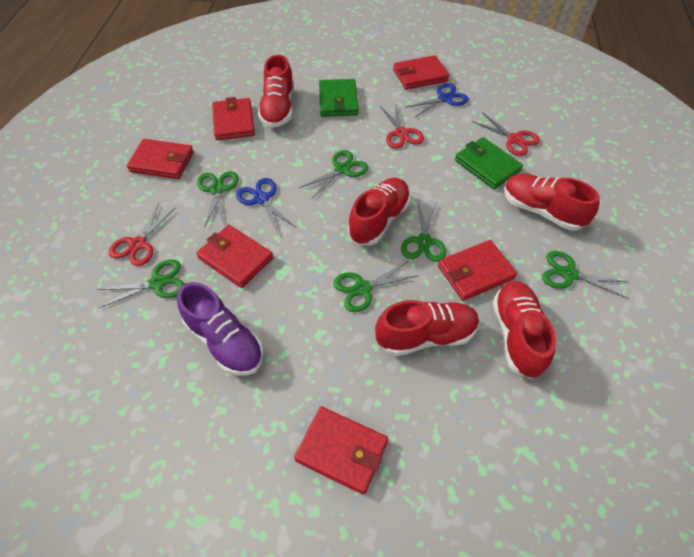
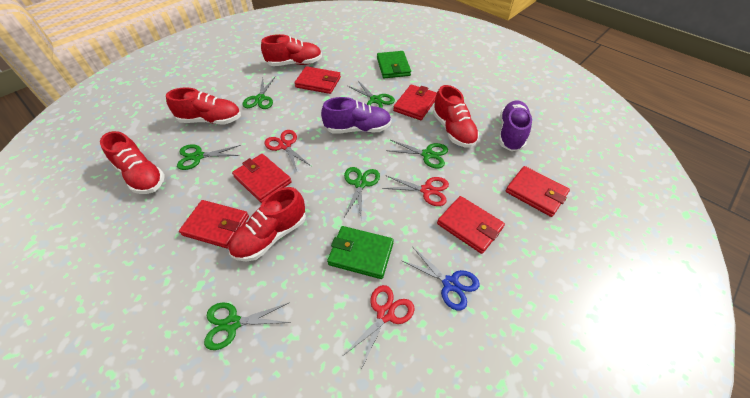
blue scissors: 2 -> 1
purple shoe: 1 -> 2

